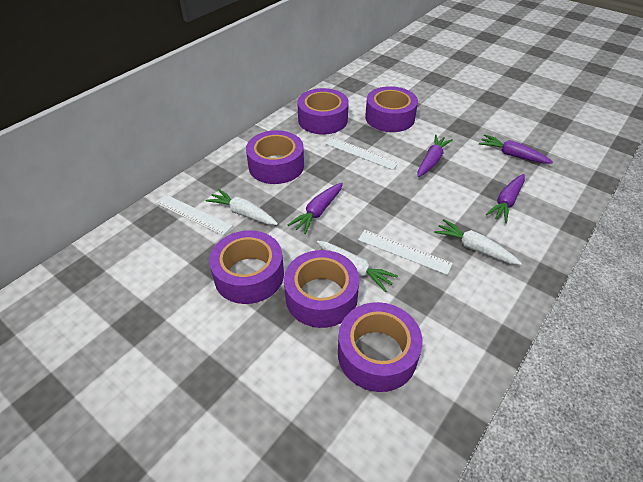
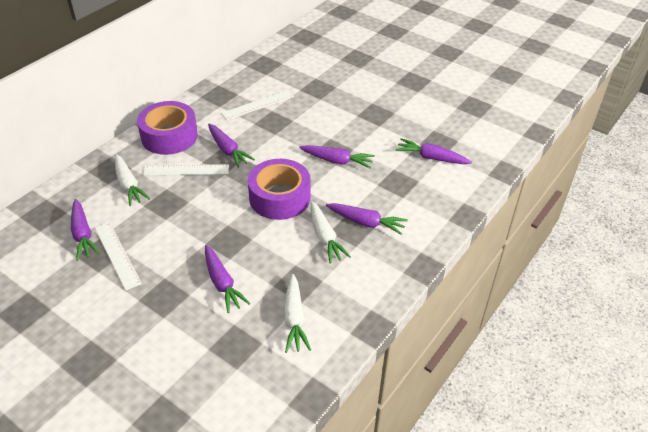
purple carrot: 4 -> 6
purple tape: 6 -> 2

